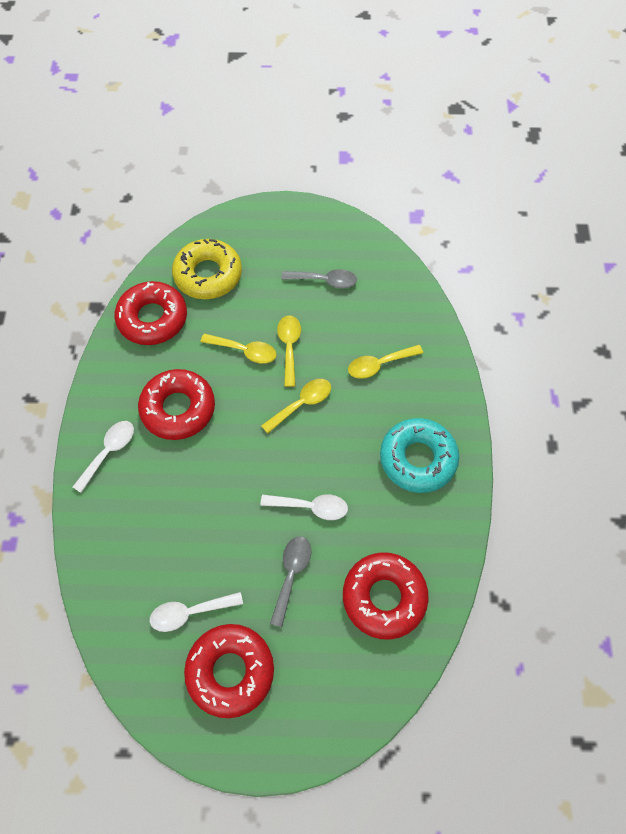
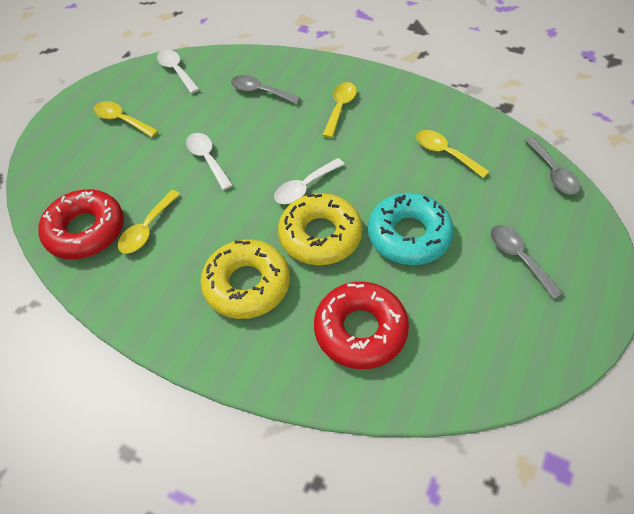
grey spoon: 2 -> 3
red donut: 4 -> 2
yellow donut: 1 -> 2

